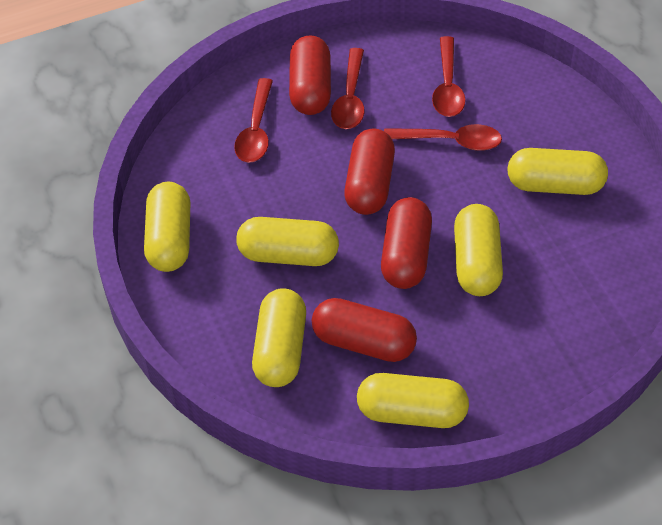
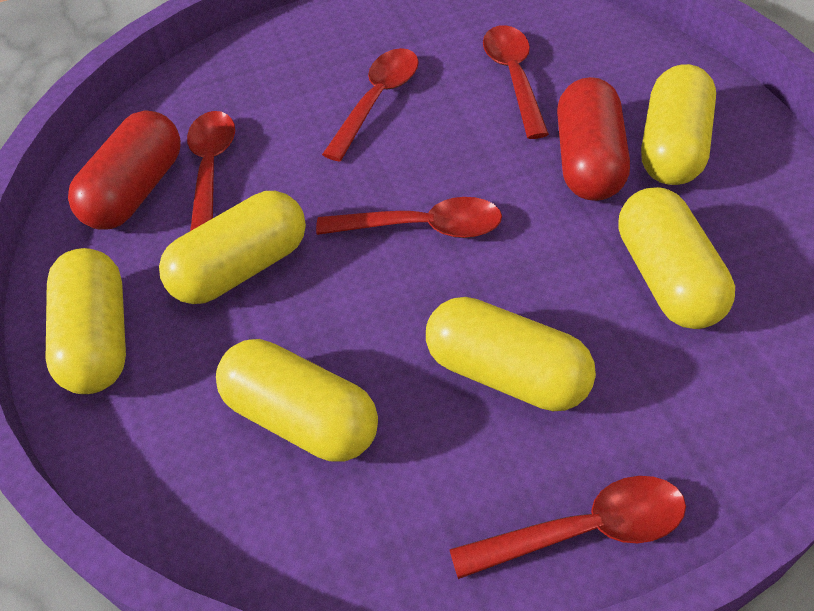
red capsule: 4 -> 2
red spoon: 4 -> 5

